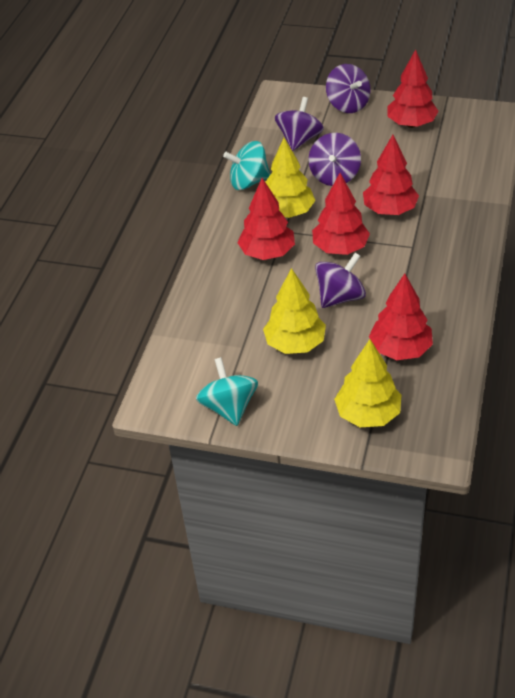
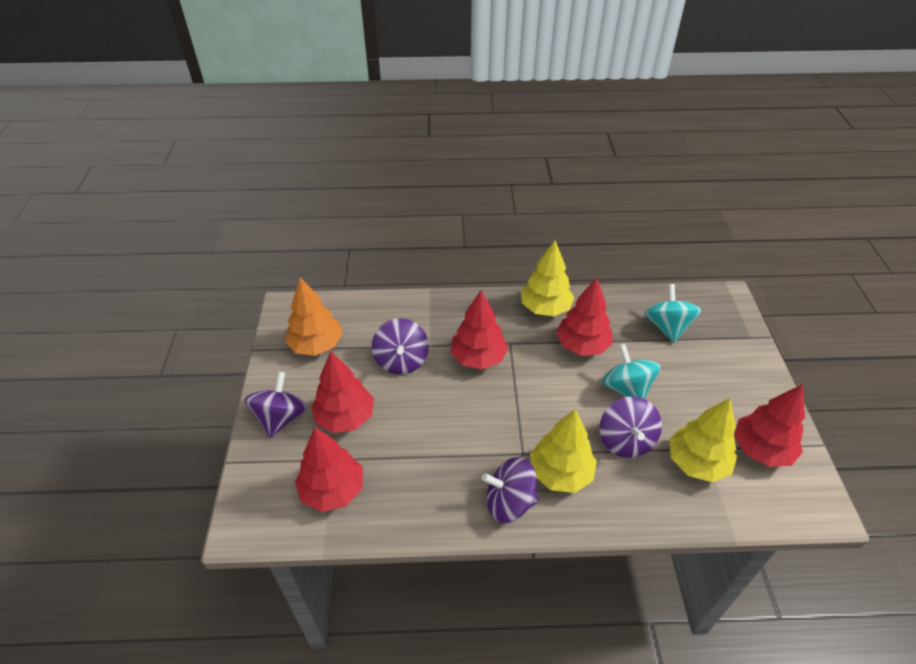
orange tree: 0 -> 1

